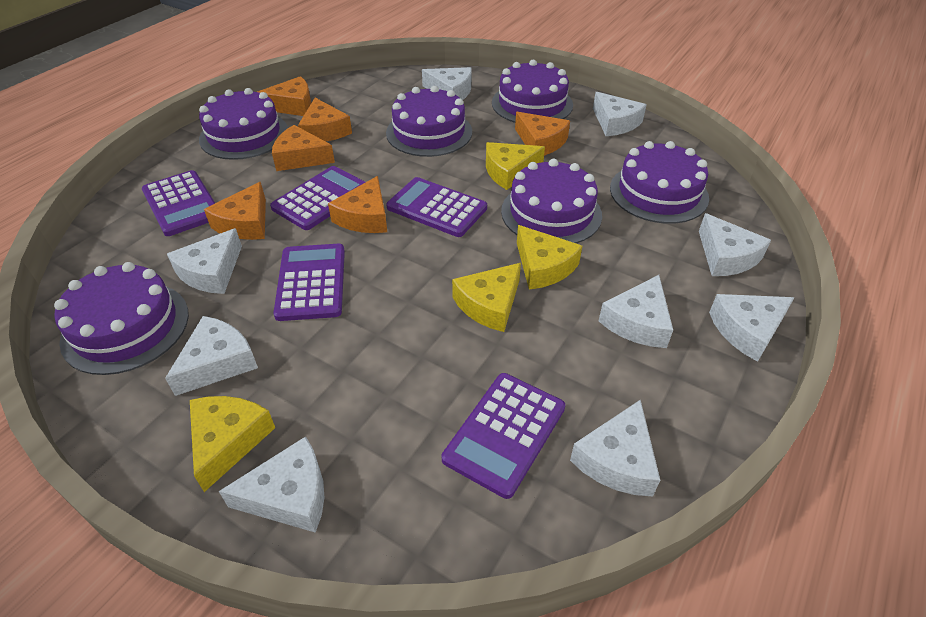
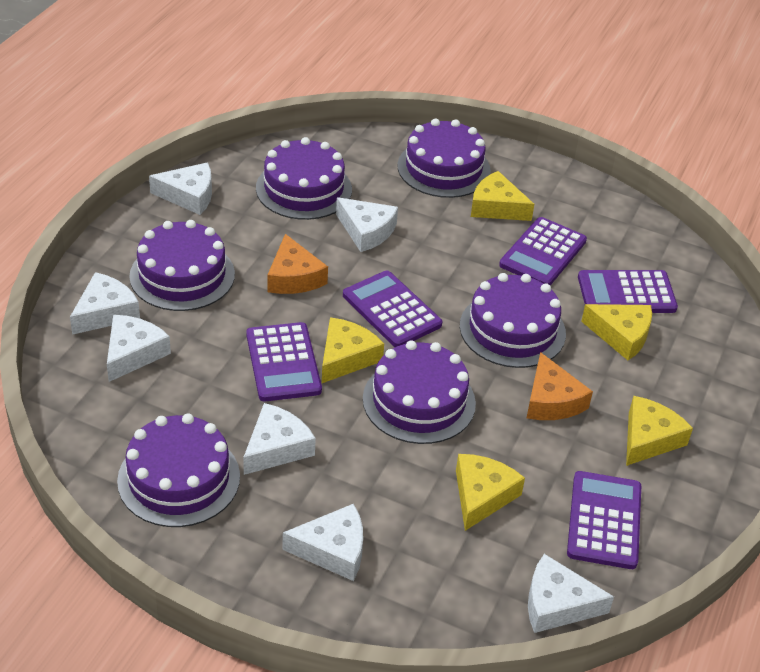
orange cheese: 6 -> 2
white cheese: 9 -> 7
yellow cheese: 4 -> 5

